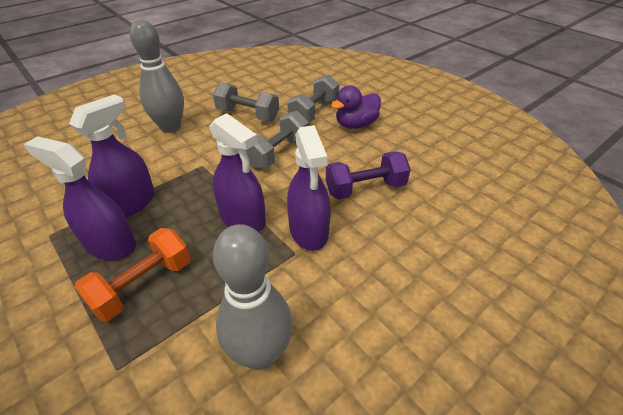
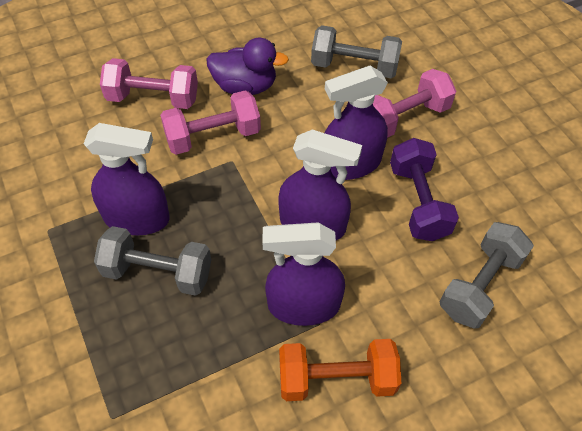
grey bowling pin: 2 -> 0
pink dumbbell: 0 -> 3

